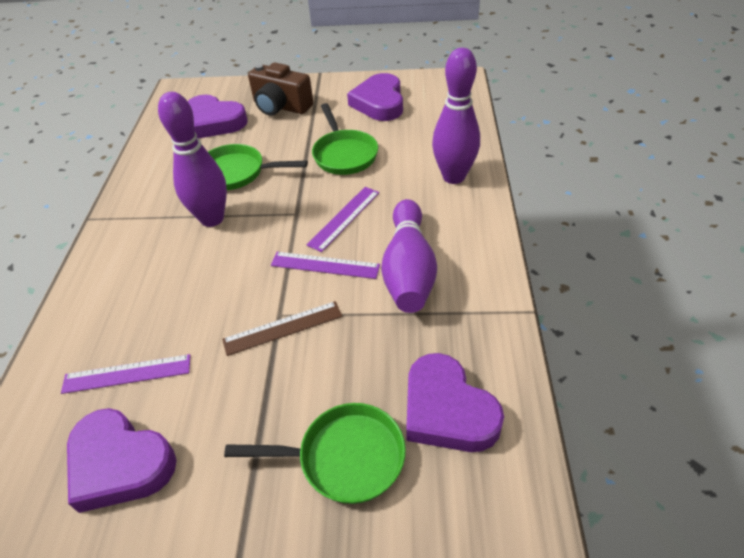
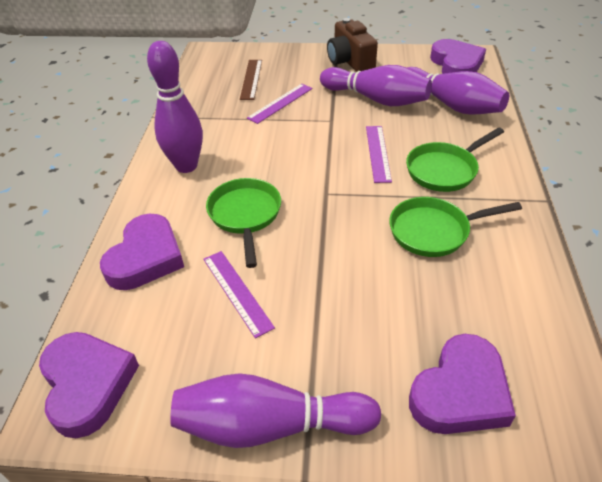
purple bowling pin: 3 -> 4

